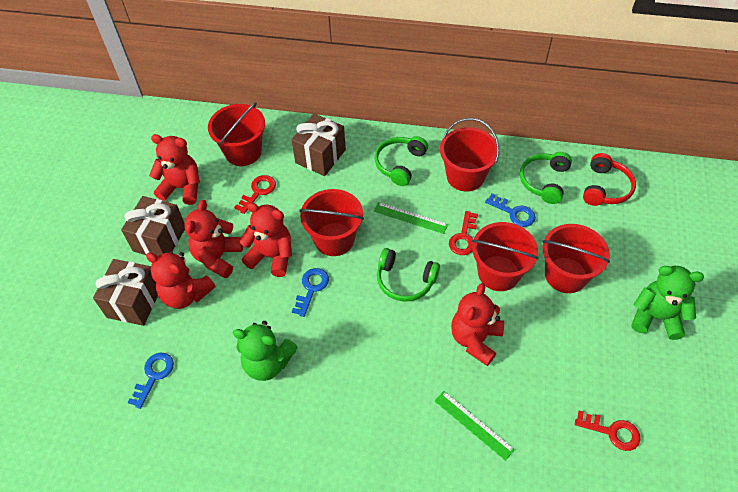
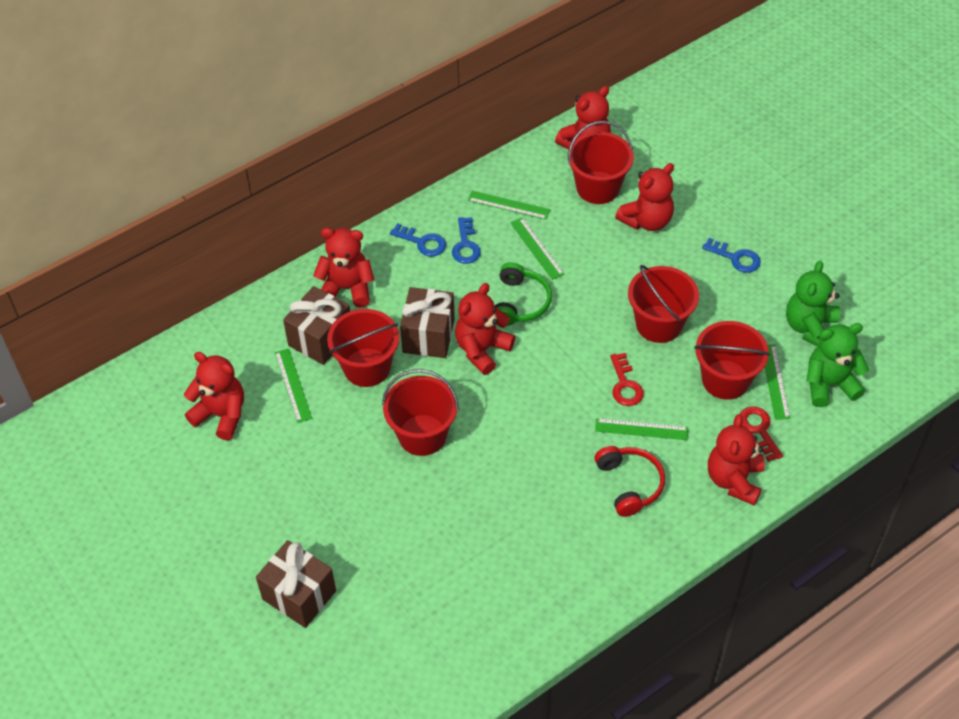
green headphones: 3 -> 1
green ruler: 2 -> 5
red key: 3 -> 2
red teddy bear: 5 -> 6

